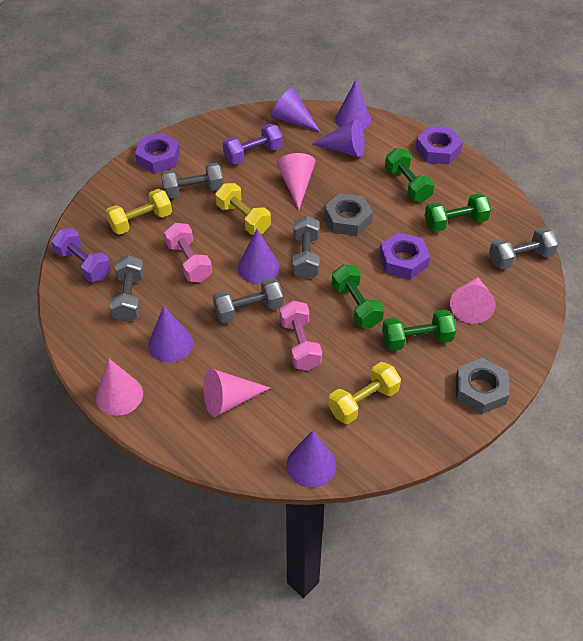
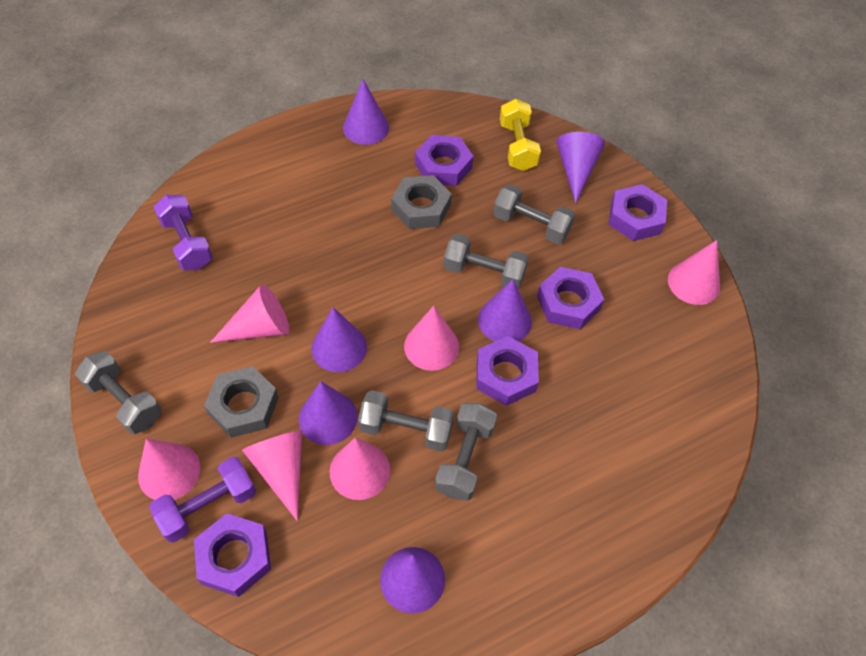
green dumbbell: 4 -> 0
pink cone: 4 -> 6
pink dumbbell: 2 -> 0
purple nut: 3 -> 5
yellow dumbbell: 3 -> 1

